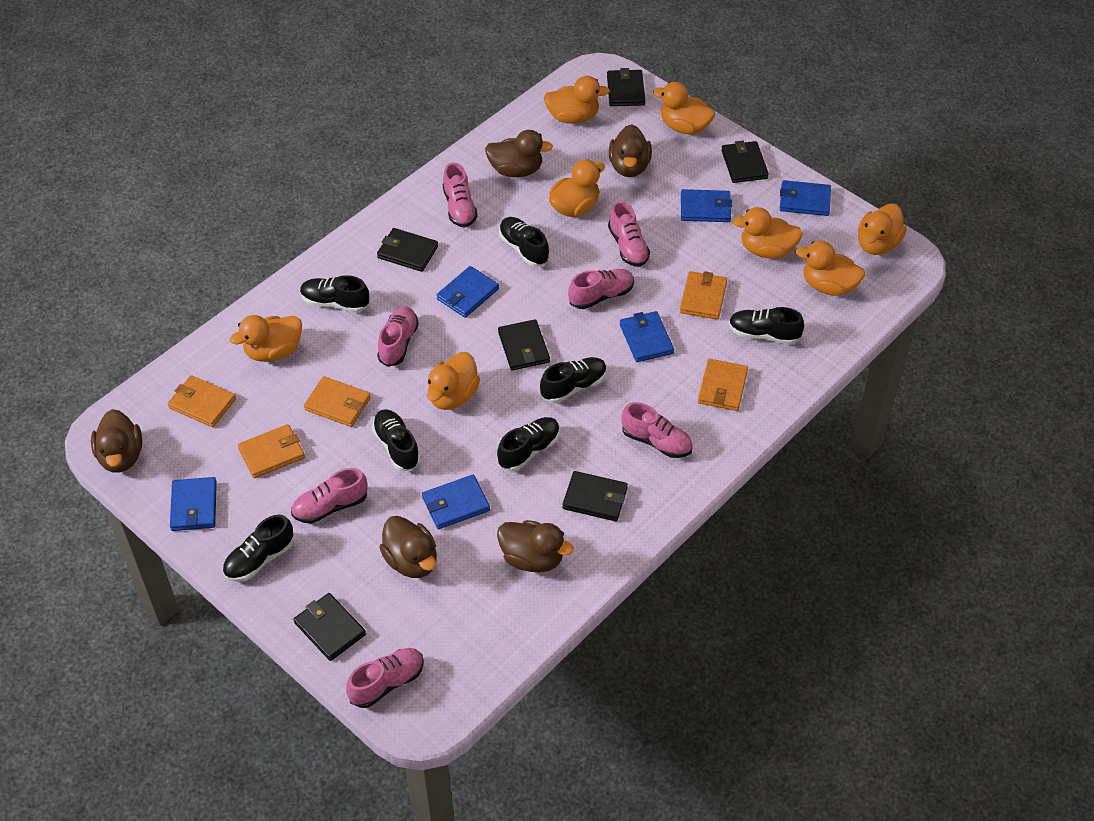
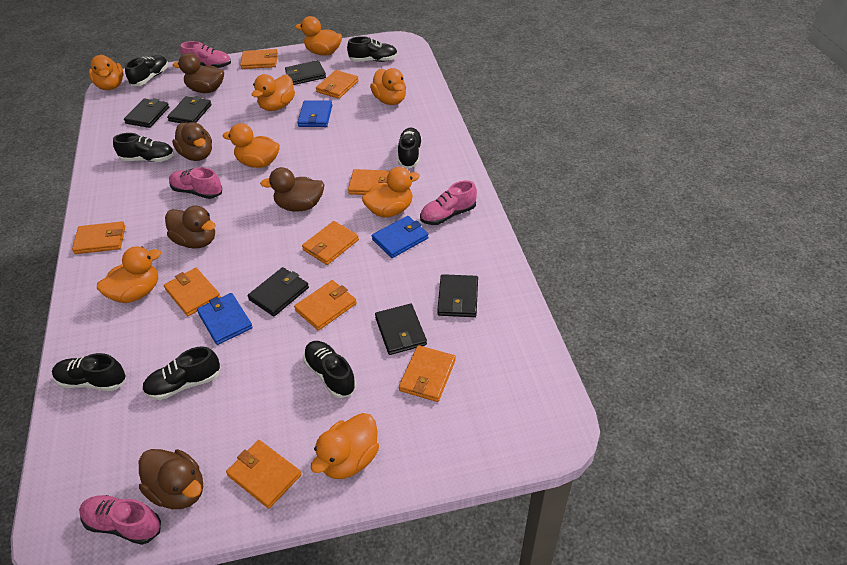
blue wallet: 6 -> 3
orange wallet: 5 -> 9
pink shoe: 7 -> 4

